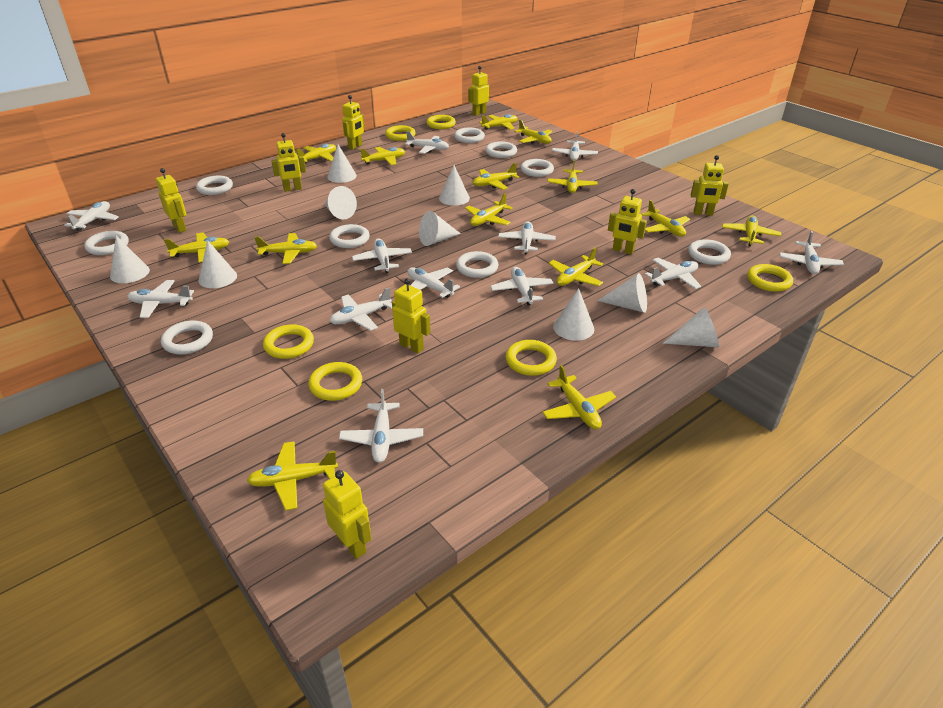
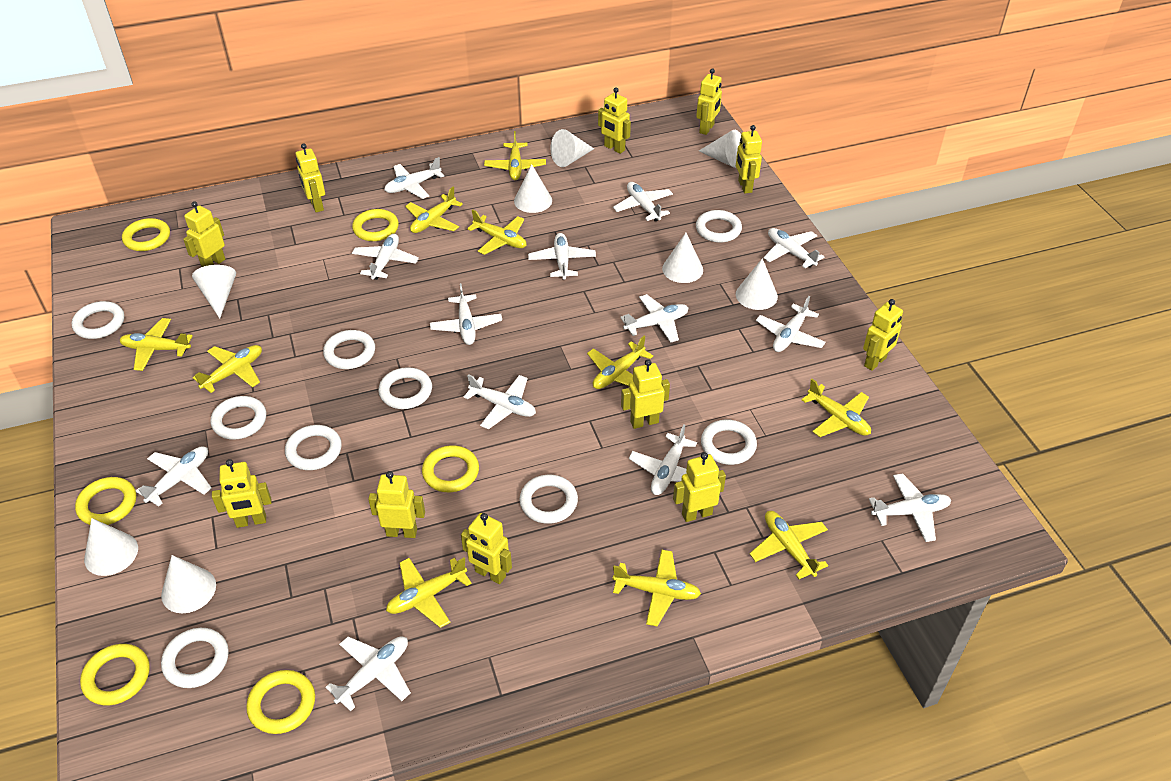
white cone: 9 -> 8
white plane: 12 -> 13
yellow plane: 14 -> 10
yellow robot: 8 -> 11

